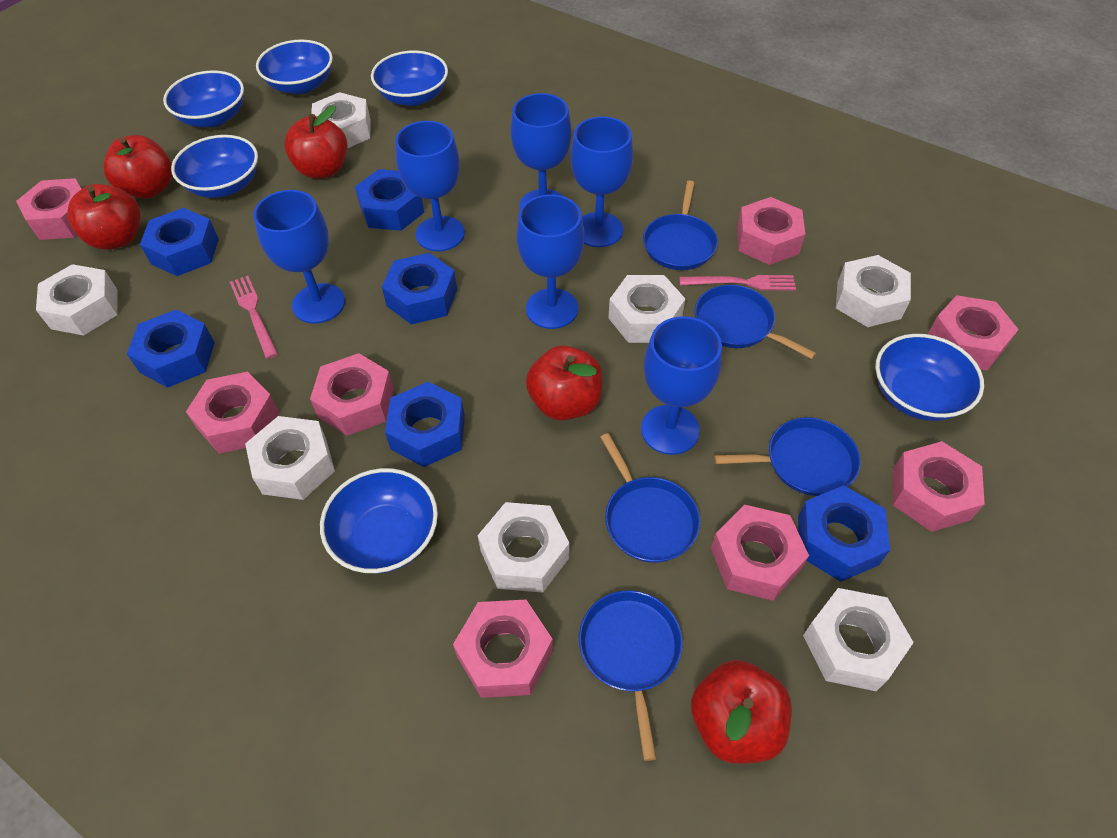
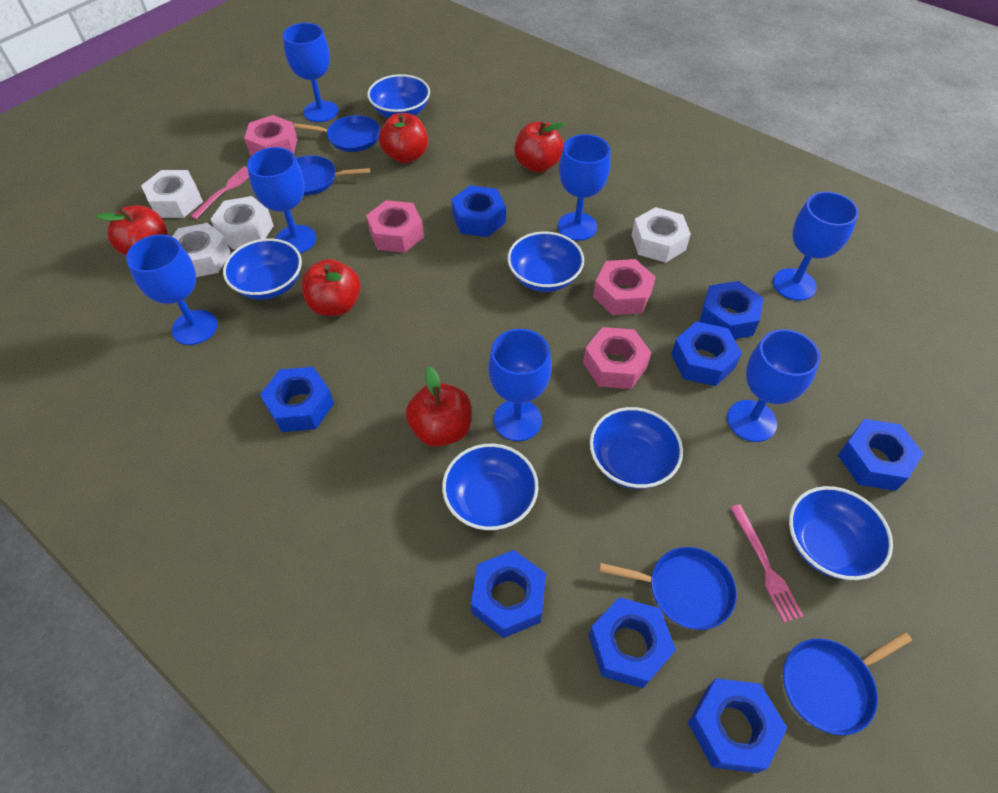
blue goblet: 6 -> 7
blue nut: 6 -> 8
blue pan: 5 -> 4
pink nut: 8 -> 4
white nut: 7 -> 4

